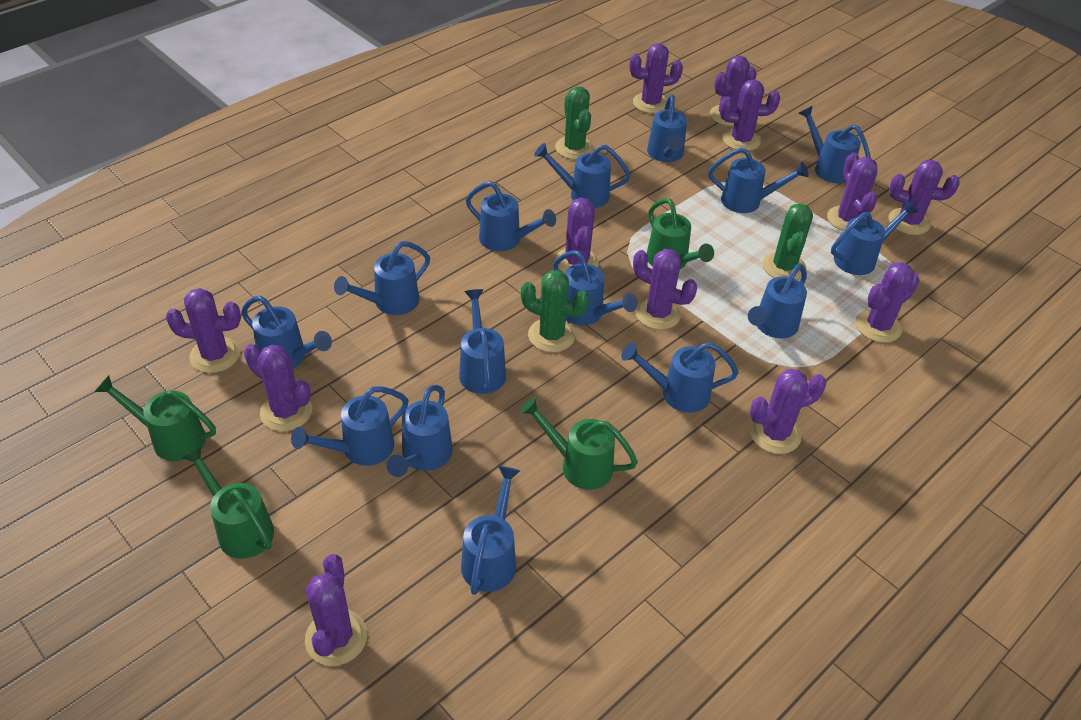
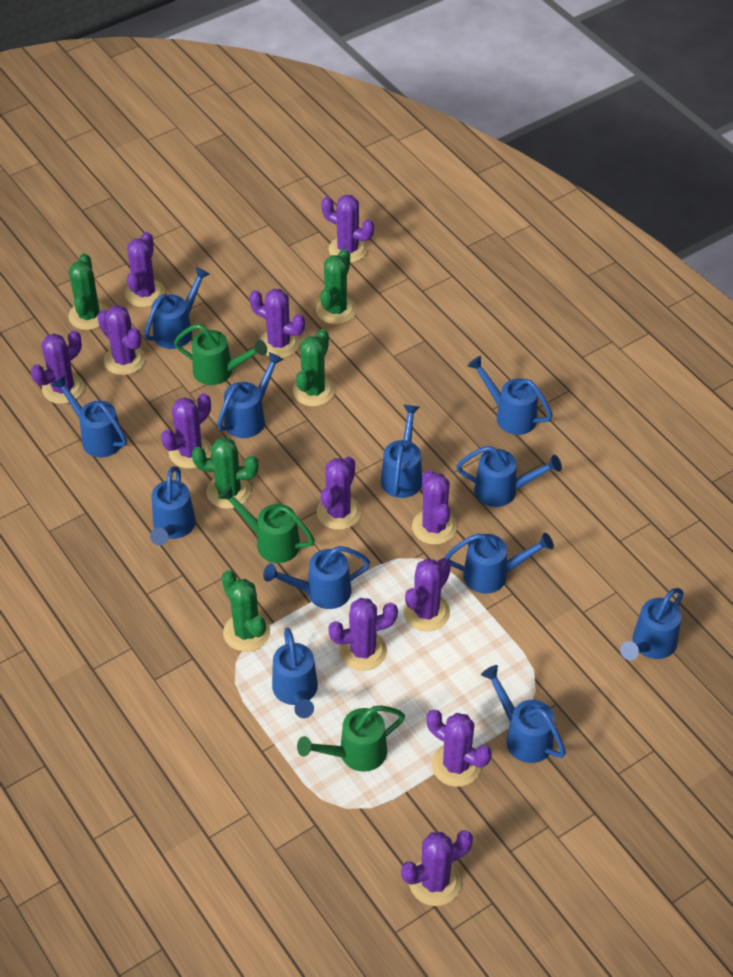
blue watering can: 15 -> 12
green cactus: 3 -> 5
green watering can: 4 -> 3

